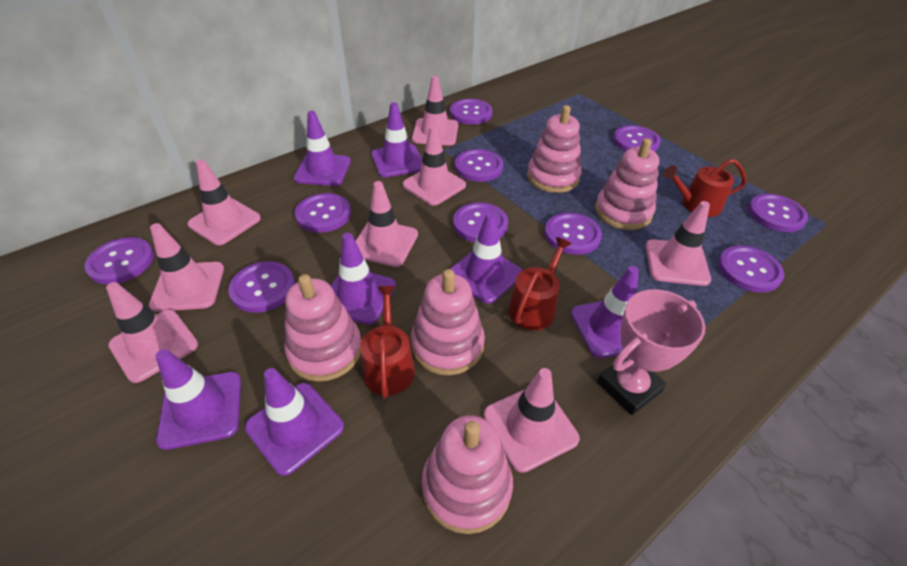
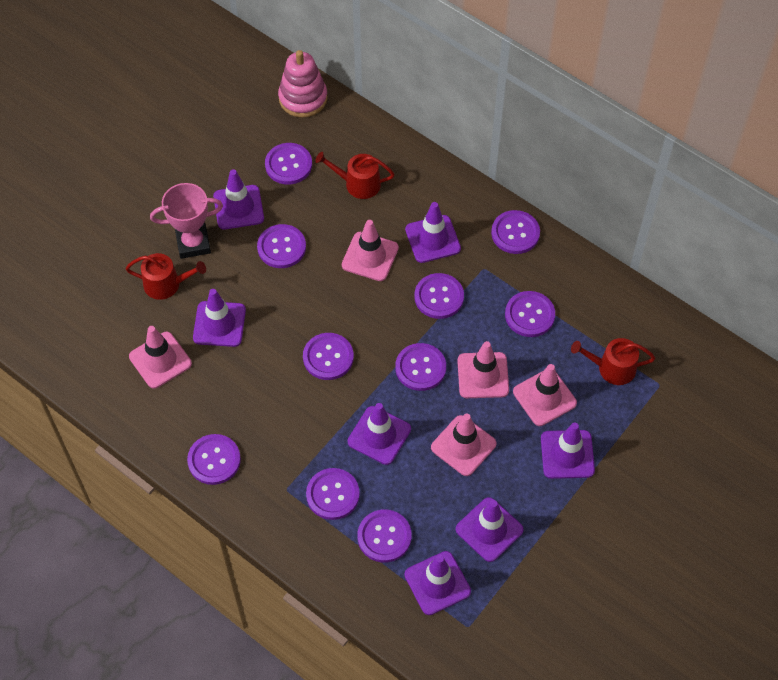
pink stacking toy: 5 -> 1
pink traffic cone: 8 -> 5

